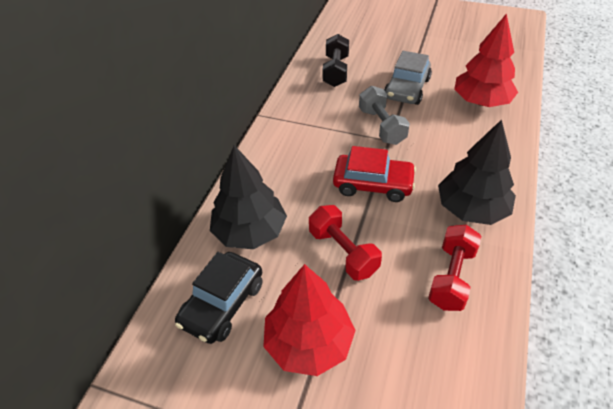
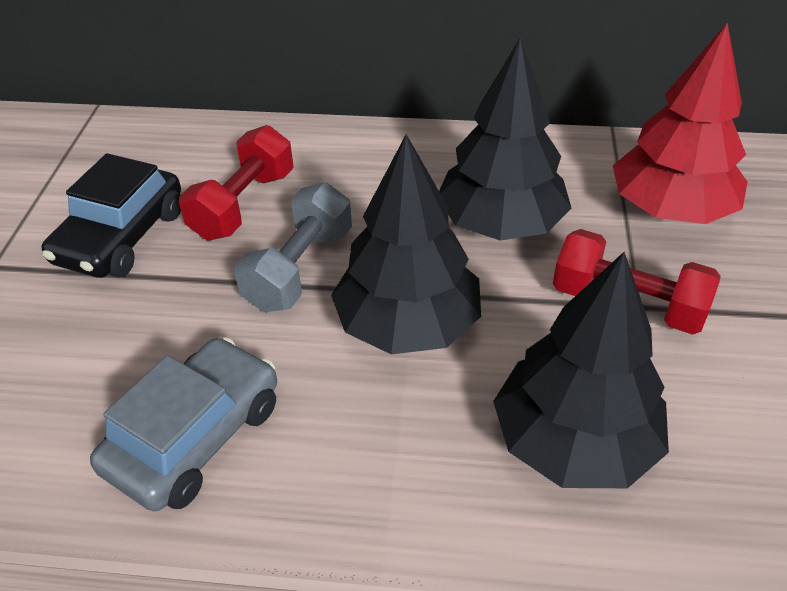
black dumbbell: 1 -> 0
black tree: 2 -> 3
red car: 1 -> 0
red tree: 2 -> 1

